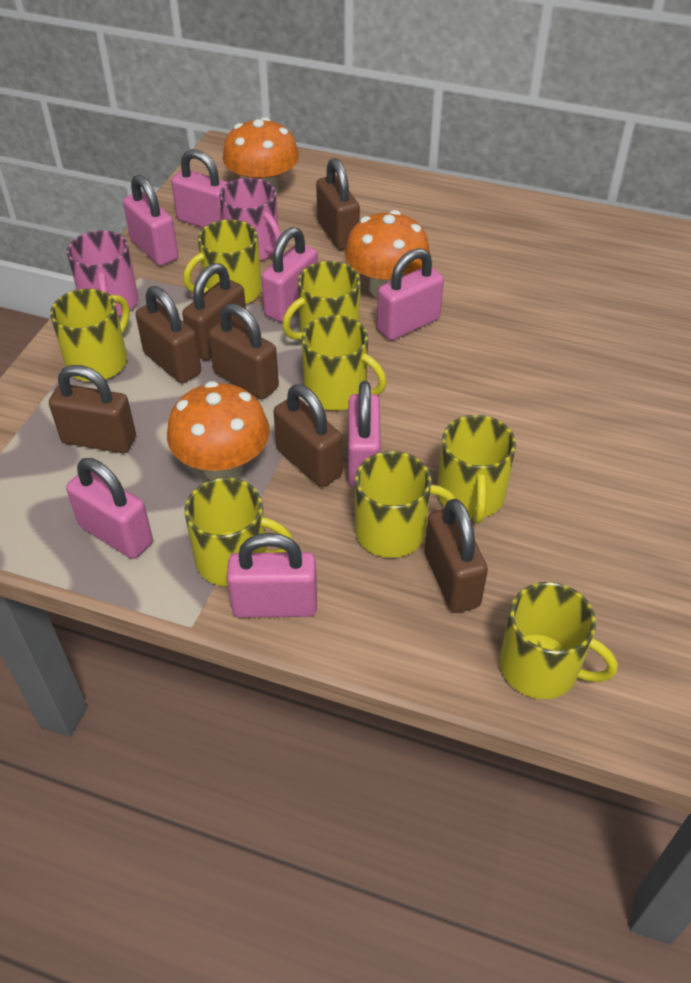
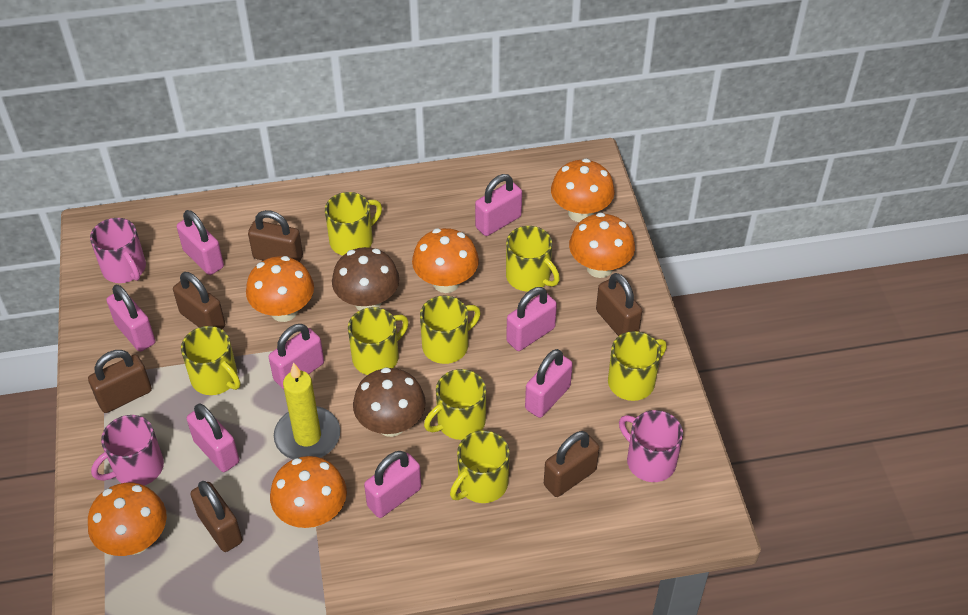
brown mushroom: 0 -> 2
brown padlock: 7 -> 6
orange mushroom: 3 -> 6
pink mug: 2 -> 3
pink padlock: 7 -> 8
yellow candle: 0 -> 1

